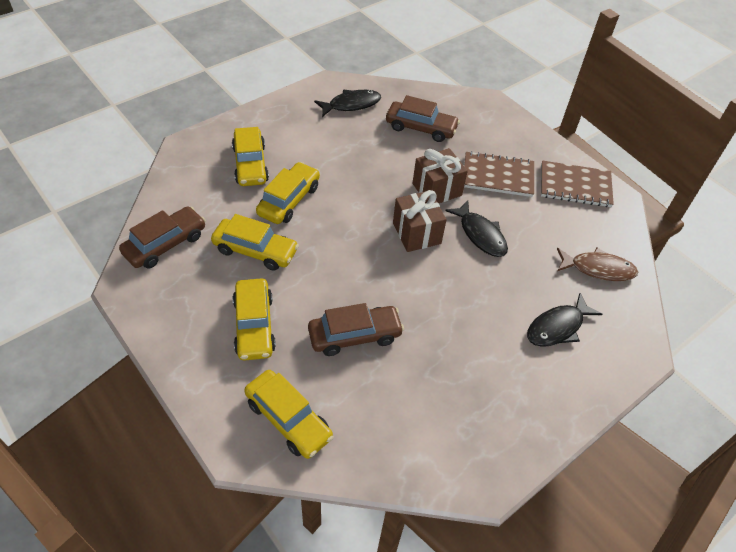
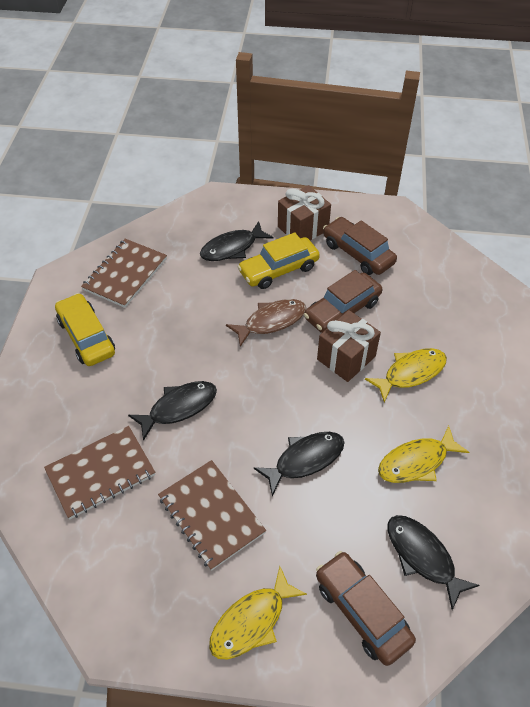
black fish: 3 -> 4
brown notebook: 2 -> 3
yellow car: 5 -> 2
yellow fish: 0 -> 3

